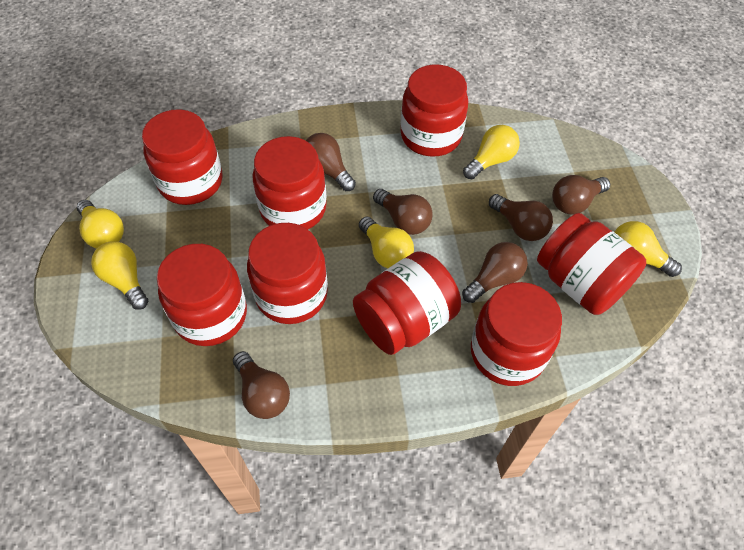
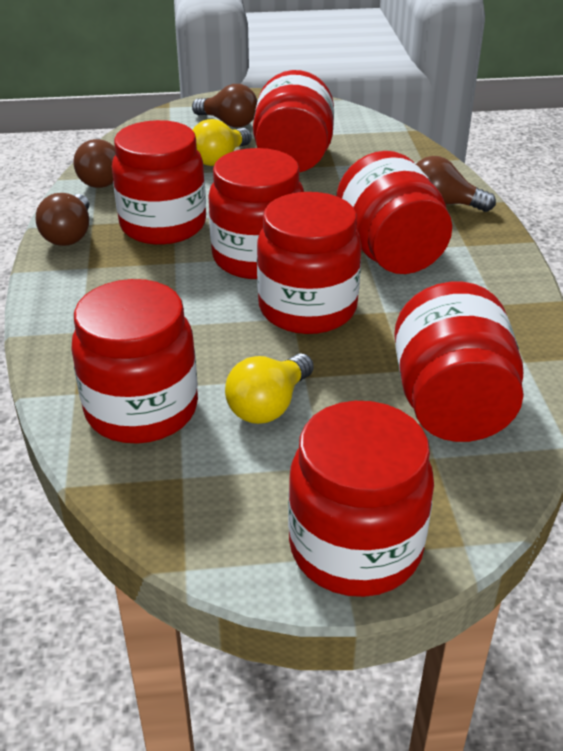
brown light bulb: 6 -> 4
yellow light bulb: 5 -> 2

